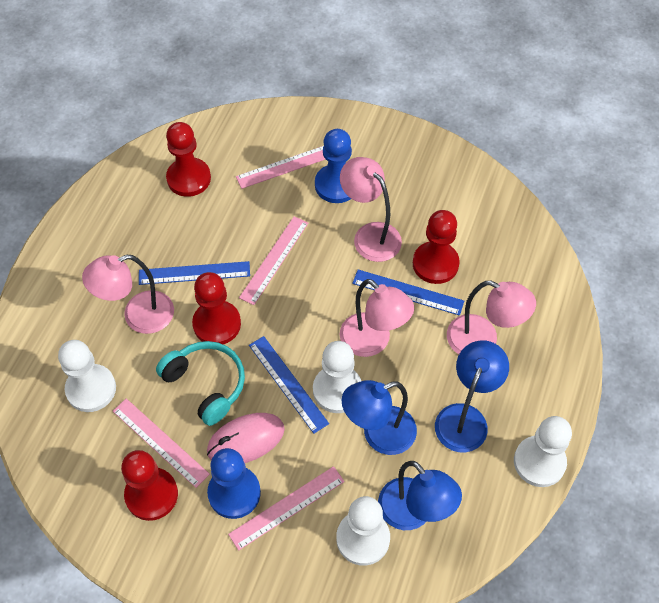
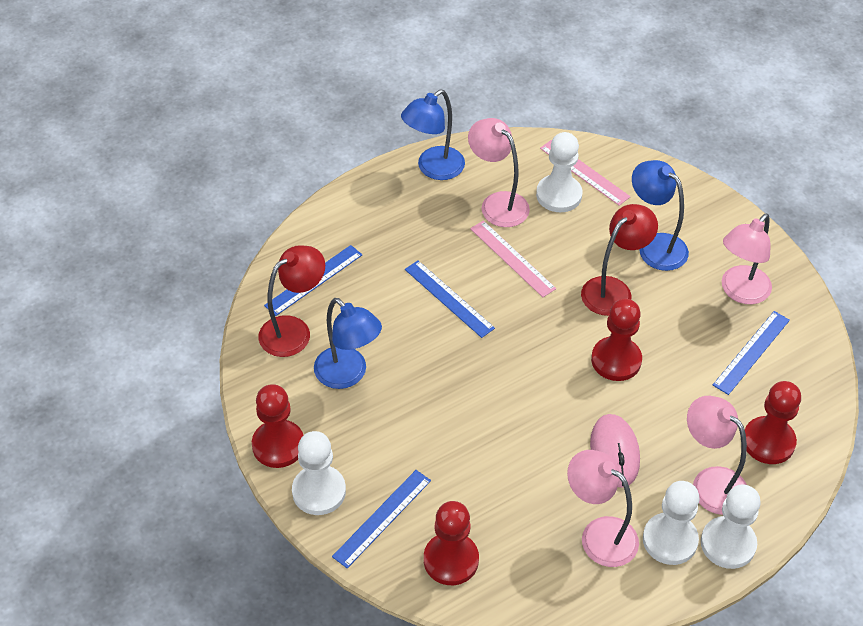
blue pawn: 2 -> 0
blue ruler: 3 -> 4
pink ruler: 4 -> 2
red lamp: 0 -> 2
turquoise headphones: 1 -> 0

